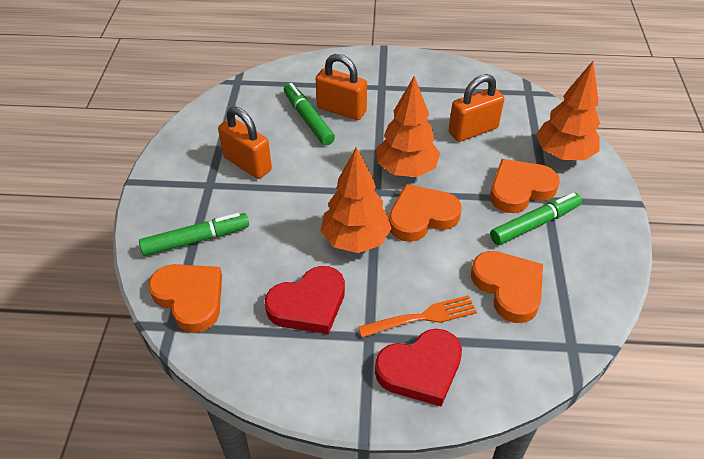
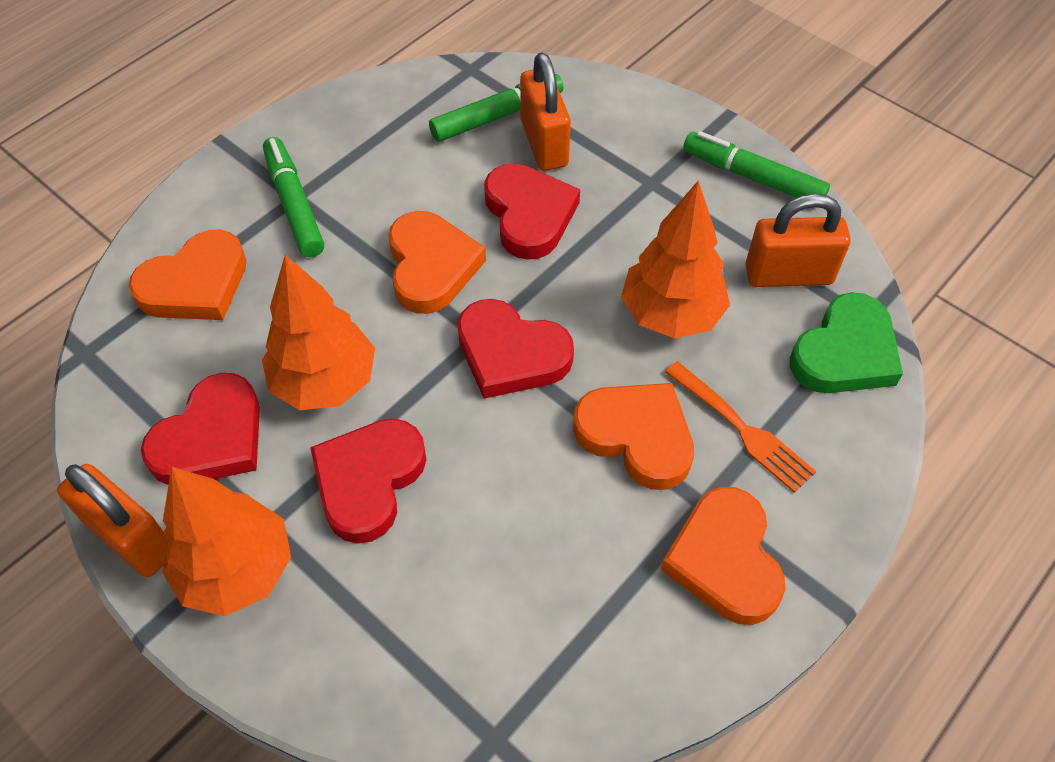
green heart: 0 -> 1
red heart: 2 -> 4

